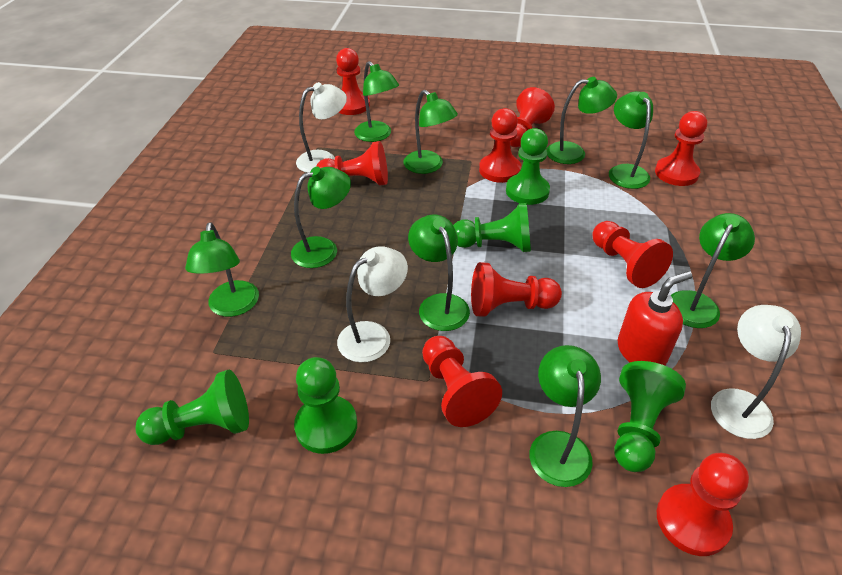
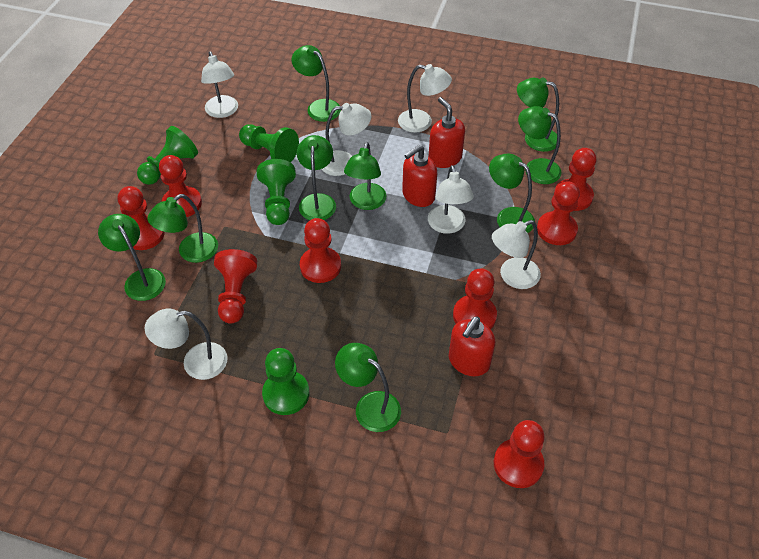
green pawn: 5 -> 4
red pawn: 9 -> 8
red soap dispenser: 1 -> 3
white lamp: 3 -> 6

